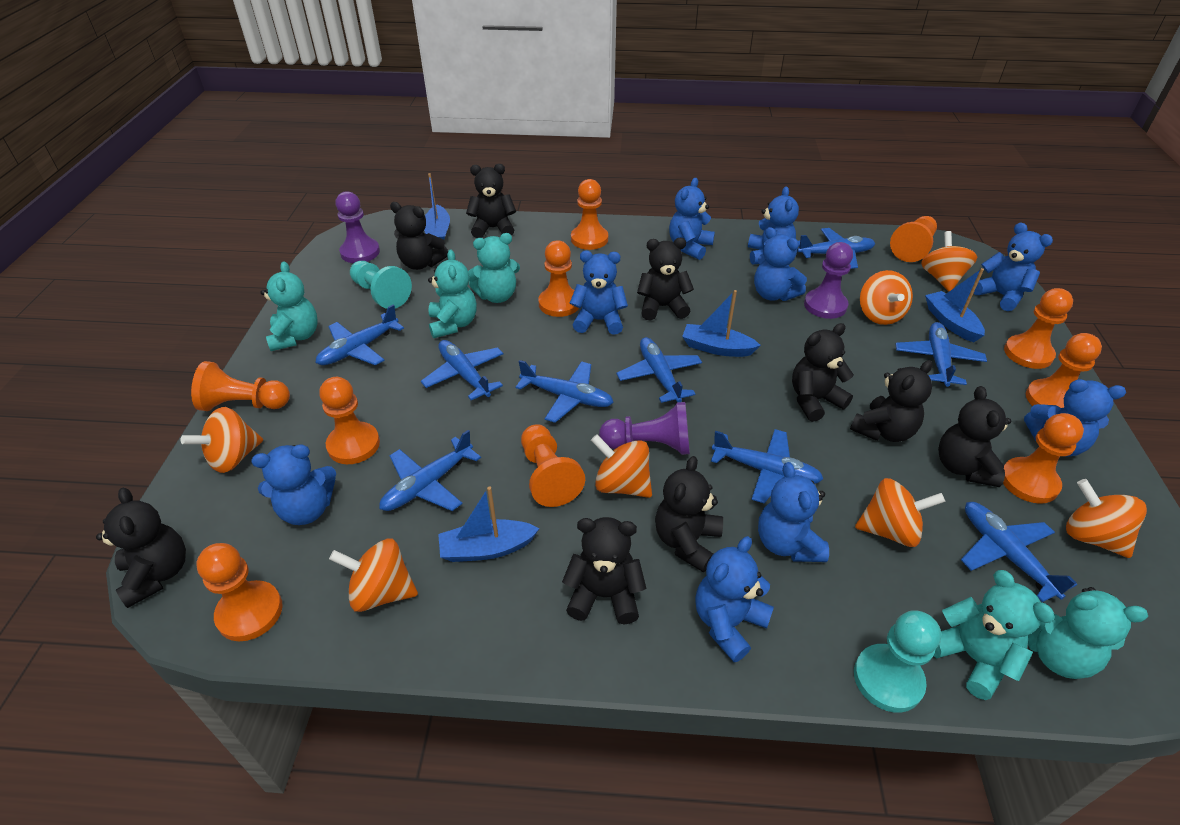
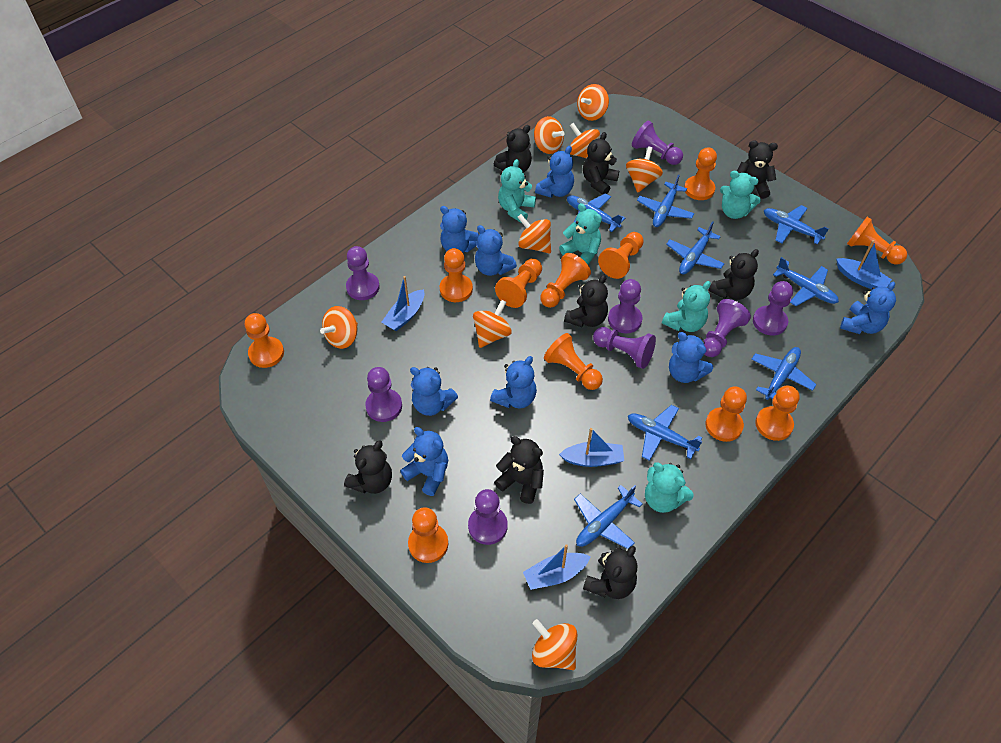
black teddy bear: 9 -> 8
blue plane: 9 -> 8
blue teddy bear: 9 -> 8
orange pawn: 10 -> 11
orange spinning top: 7 -> 8
purple pawn: 3 -> 8
turquoise pawn: 2 -> 0

